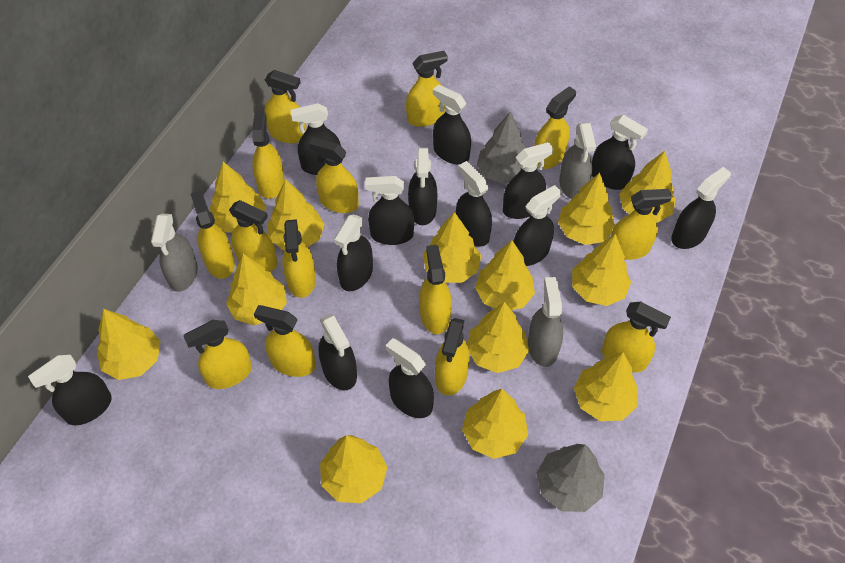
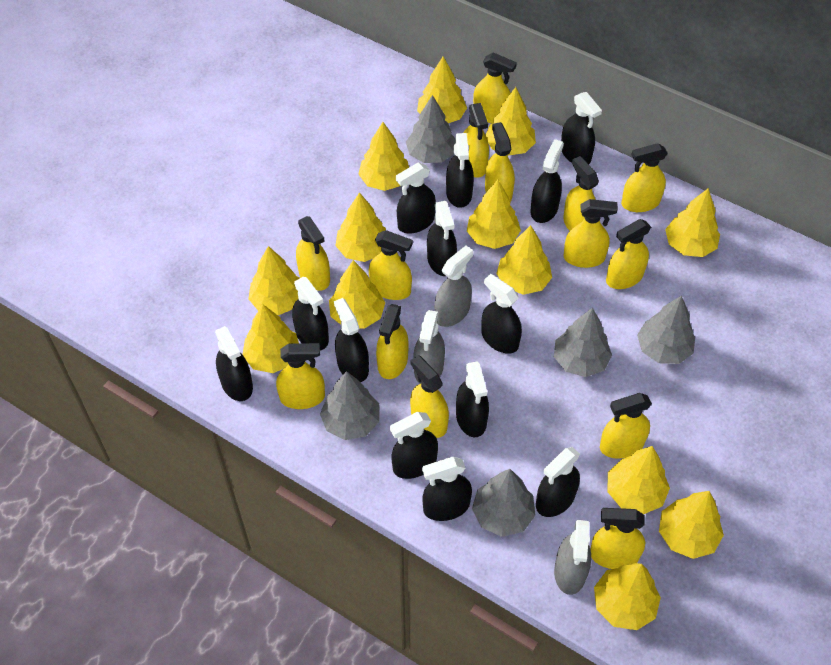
grey tree: 2 -> 5

